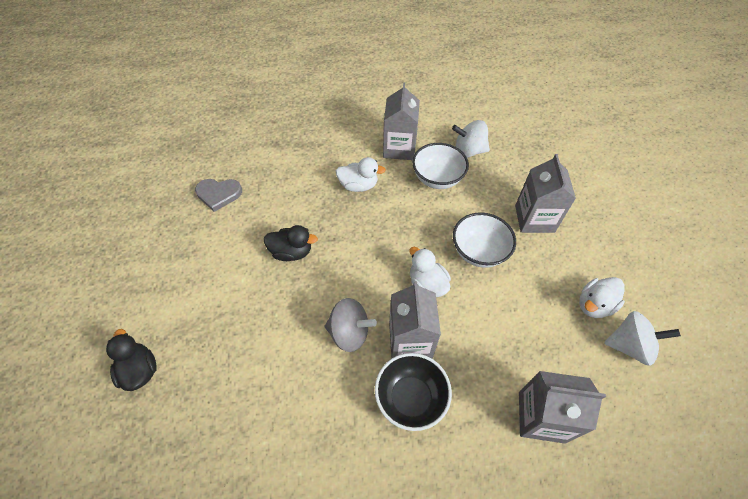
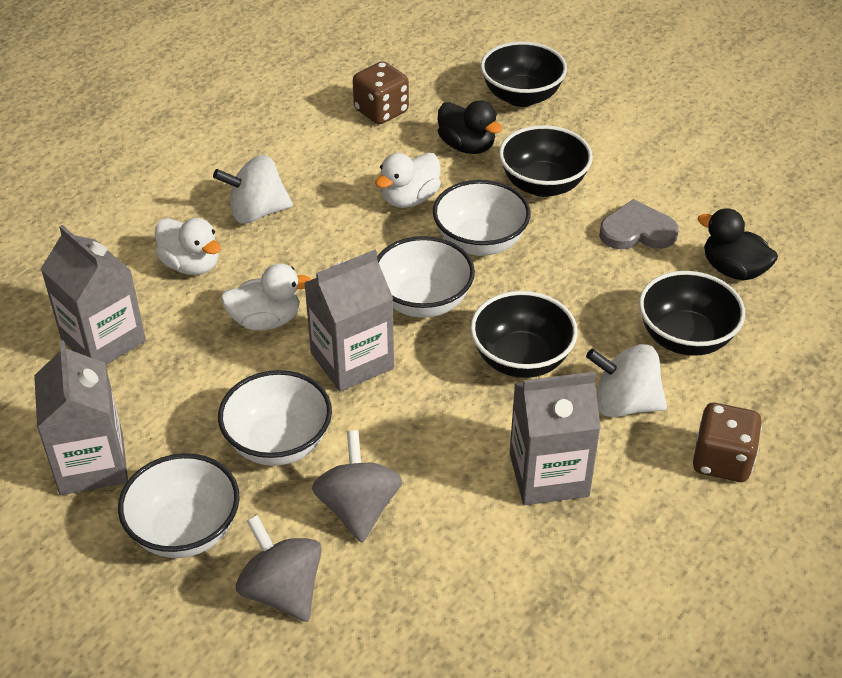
black bowl: 1 -> 4
brown dice: 0 -> 2
grey spinning top: 1 -> 2
white bowl: 2 -> 4

